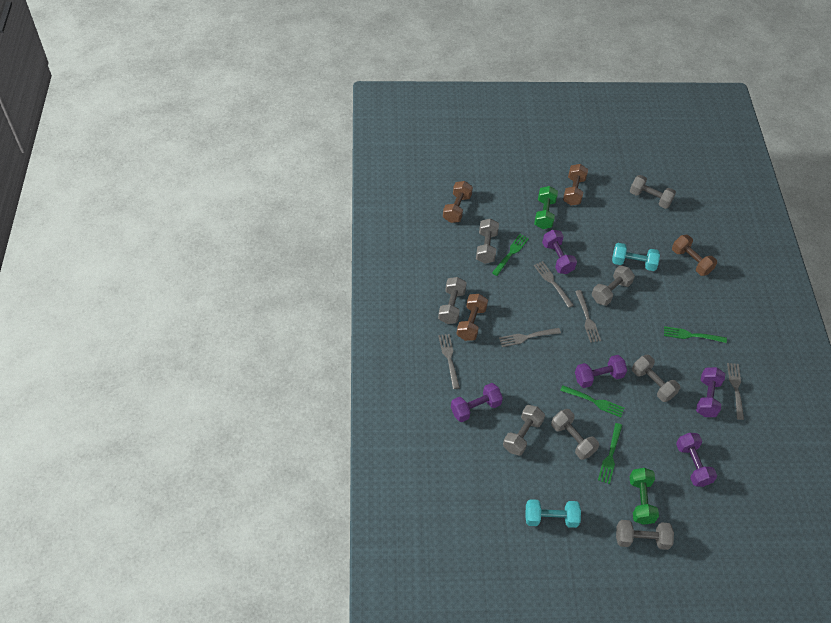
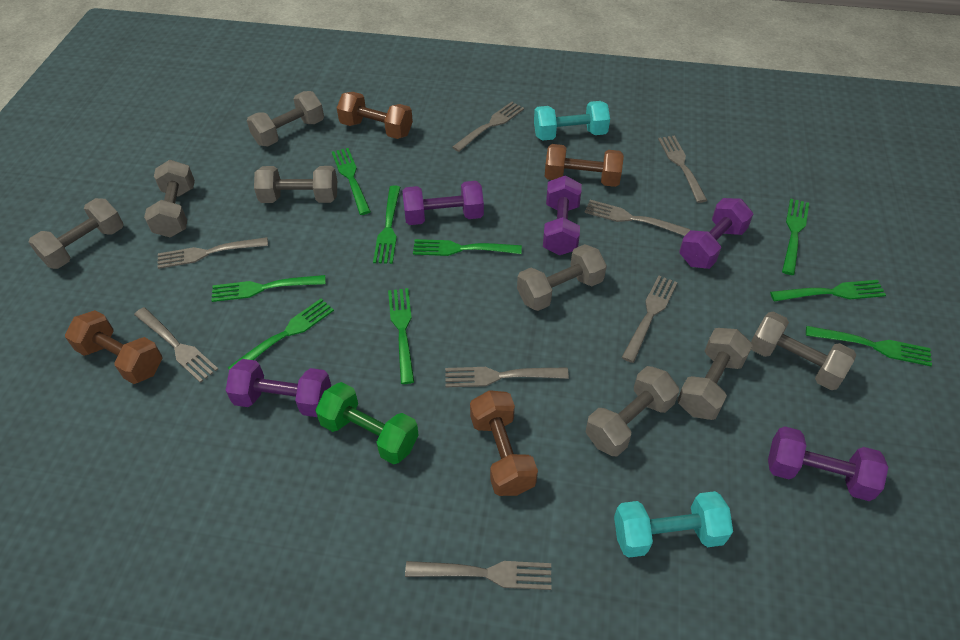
green dumbbell: 2 -> 1
green fork: 4 -> 9
grey fork: 5 -> 8

